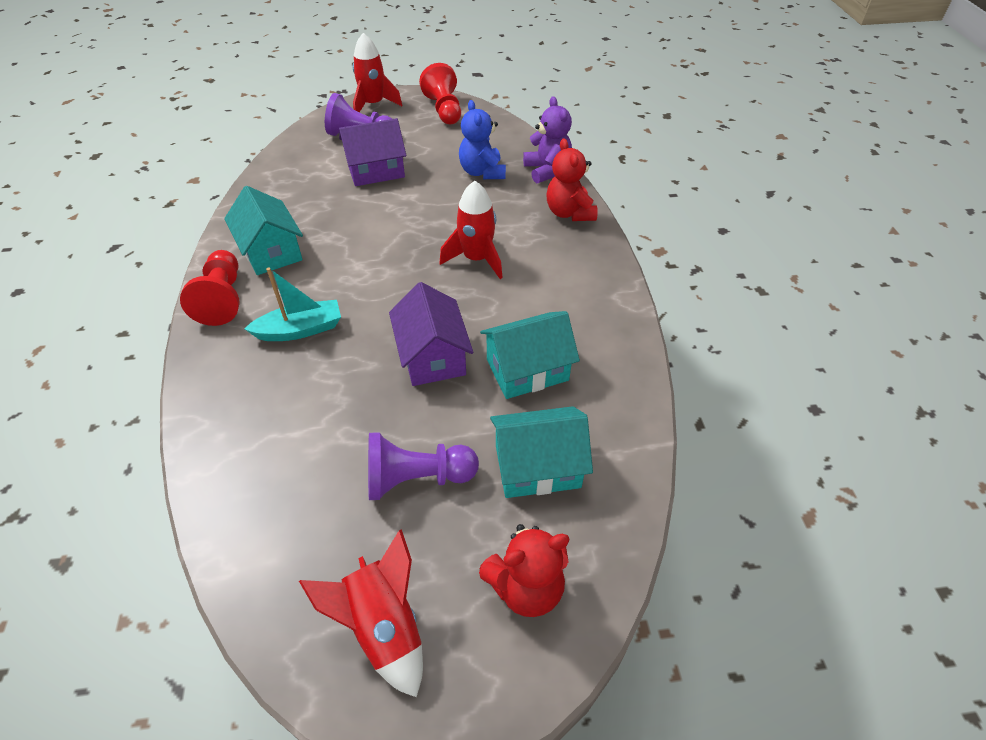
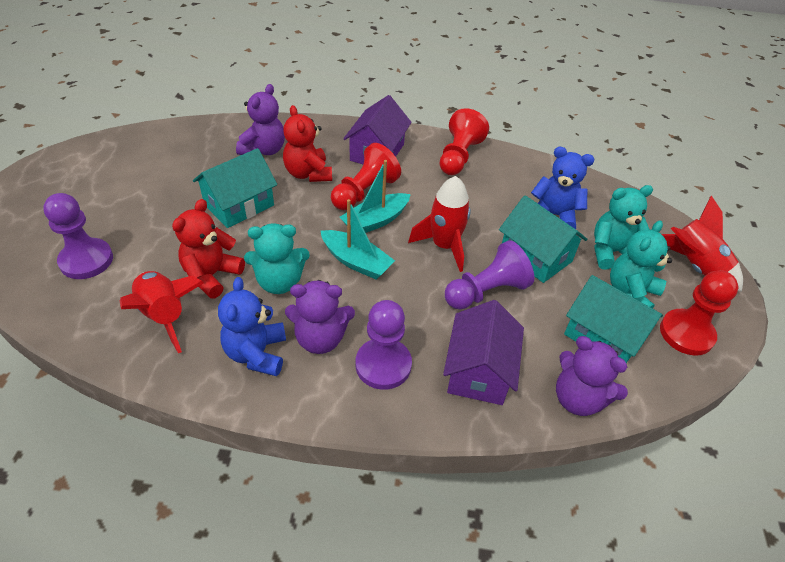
blue teddy bear: 1 -> 2
purple pawn: 2 -> 3
purple teddy bear: 1 -> 3
red pawn: 2 -> 3
turquoise boat: 1 -> 2
turquoise teddy bear: 0 -> 3

